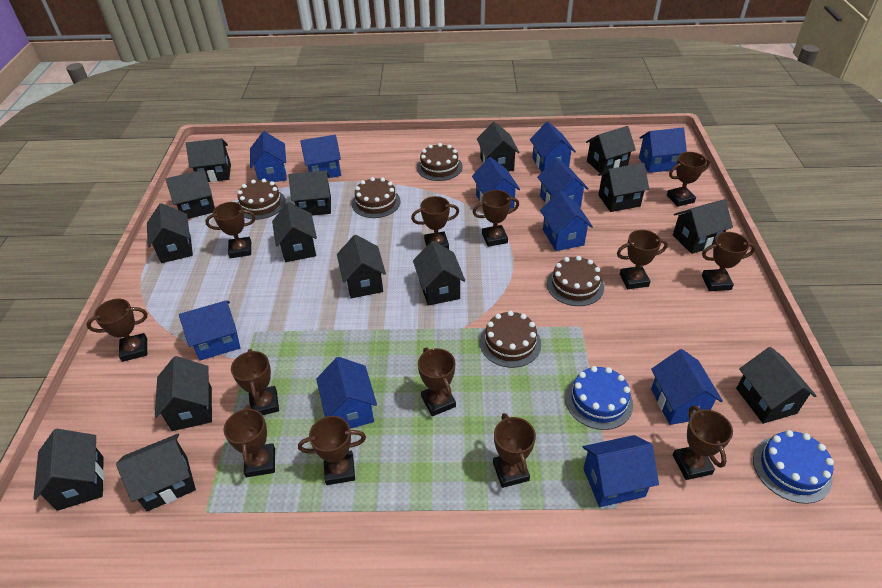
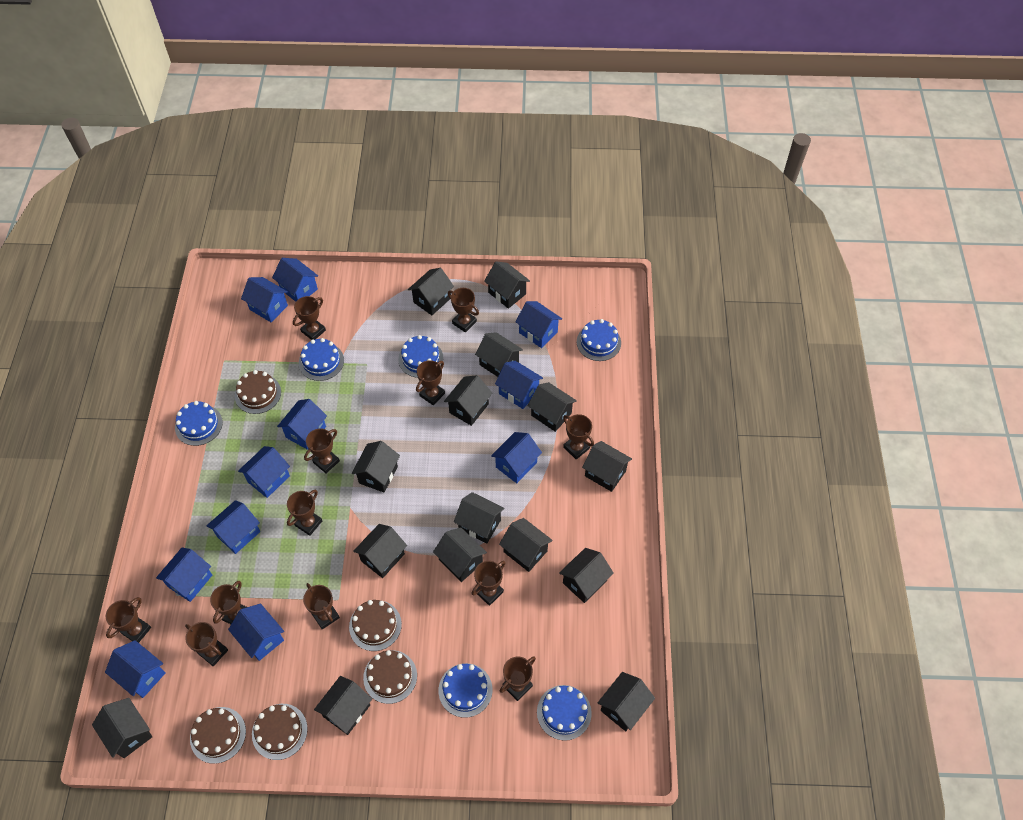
blue cake: 2 -> 6
brown trophy: 13 -> 12

